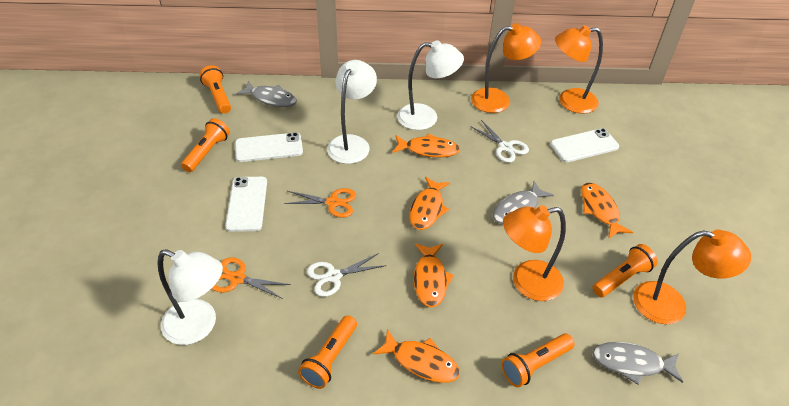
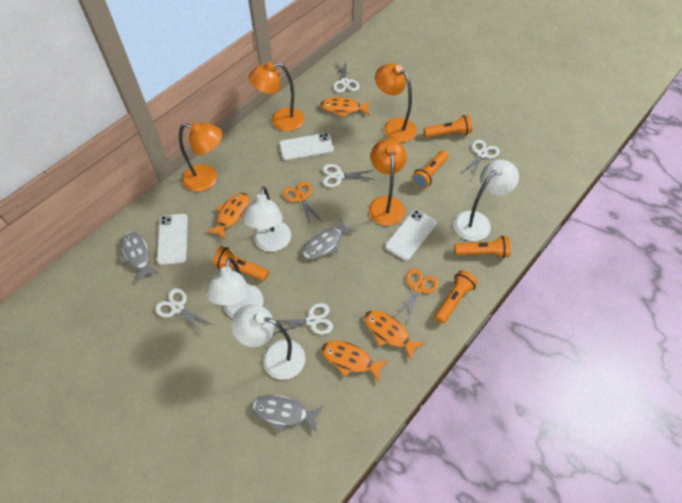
orange fish: 5 -> 4
white lamp: 3 -> 4
white scissors: 2 -> 5

